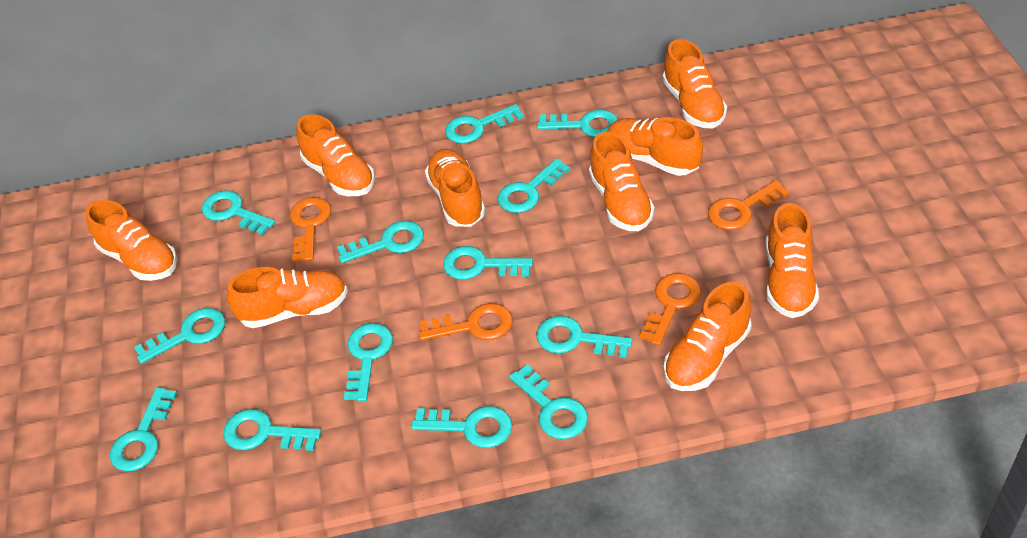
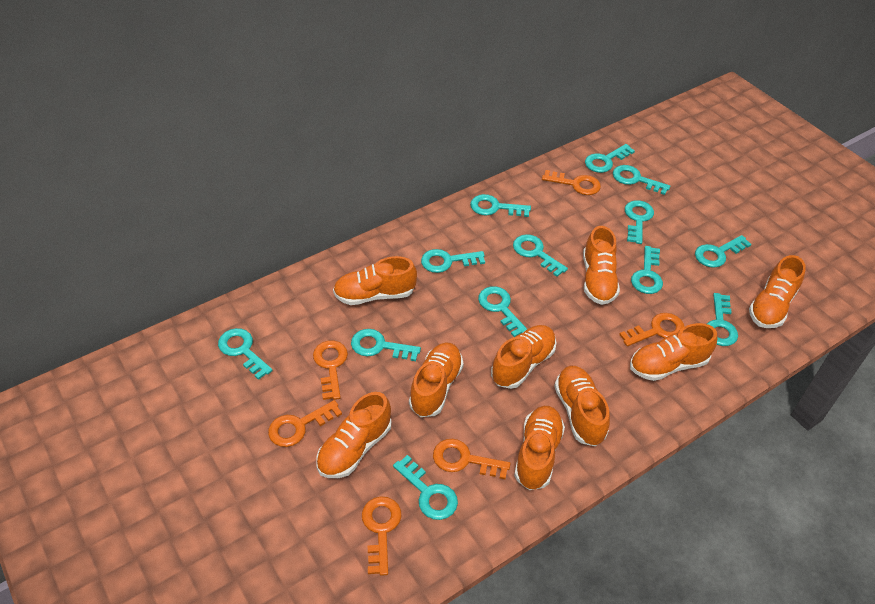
orange key: 4 -> 6

